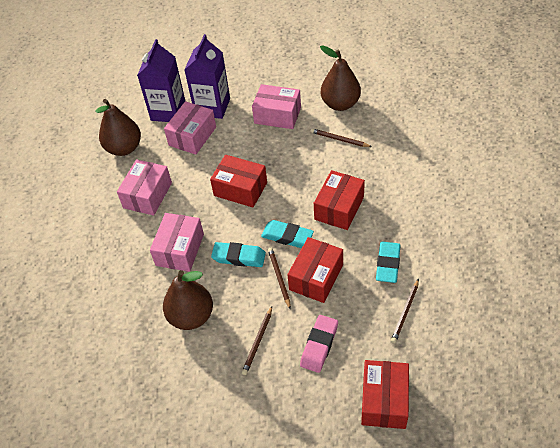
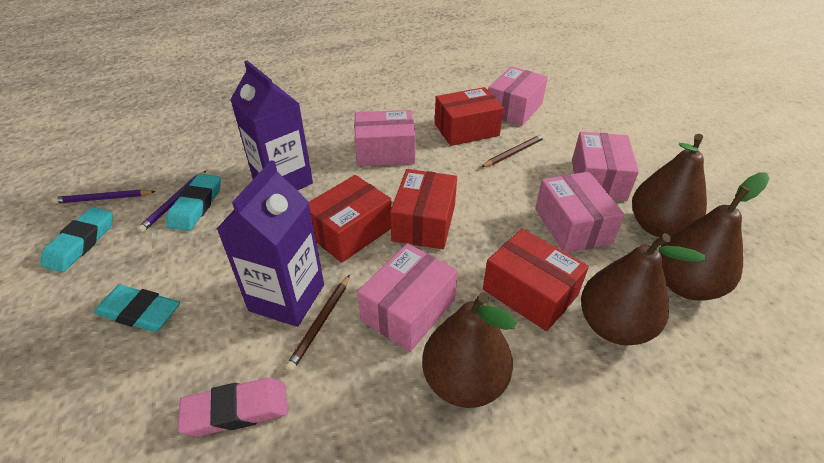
brown pear: 3 -> 4
brown pencil: 4 -> 2
pink box: 4 -> 5
purple pencil: 0 -> 2

